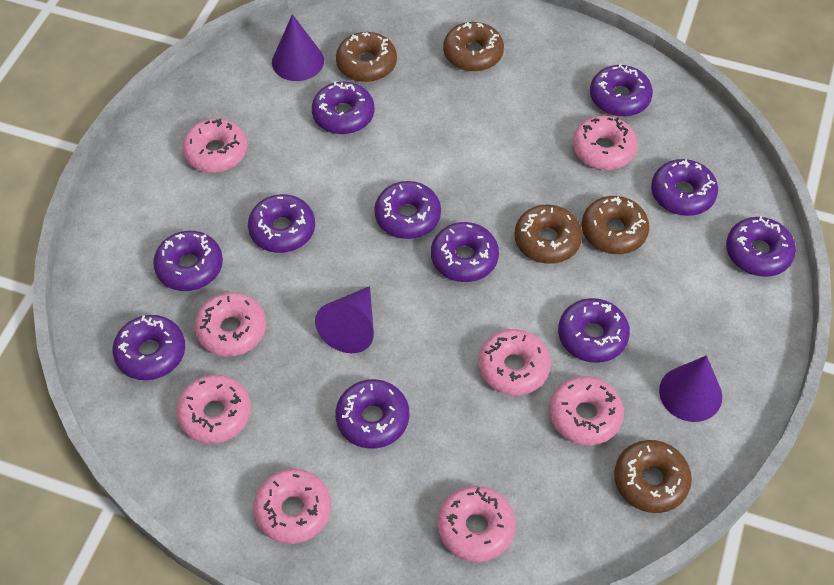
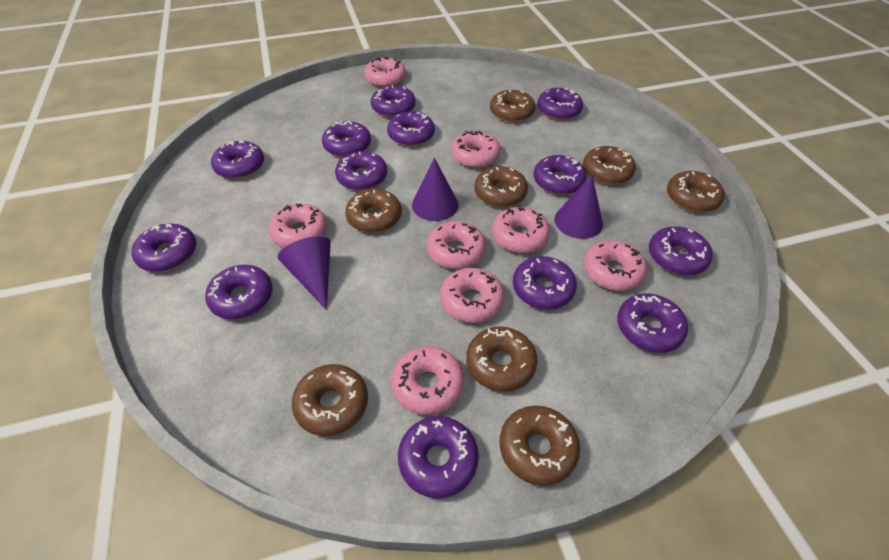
brown donut: 5 -> 8
purple donut: 11 -> 13

